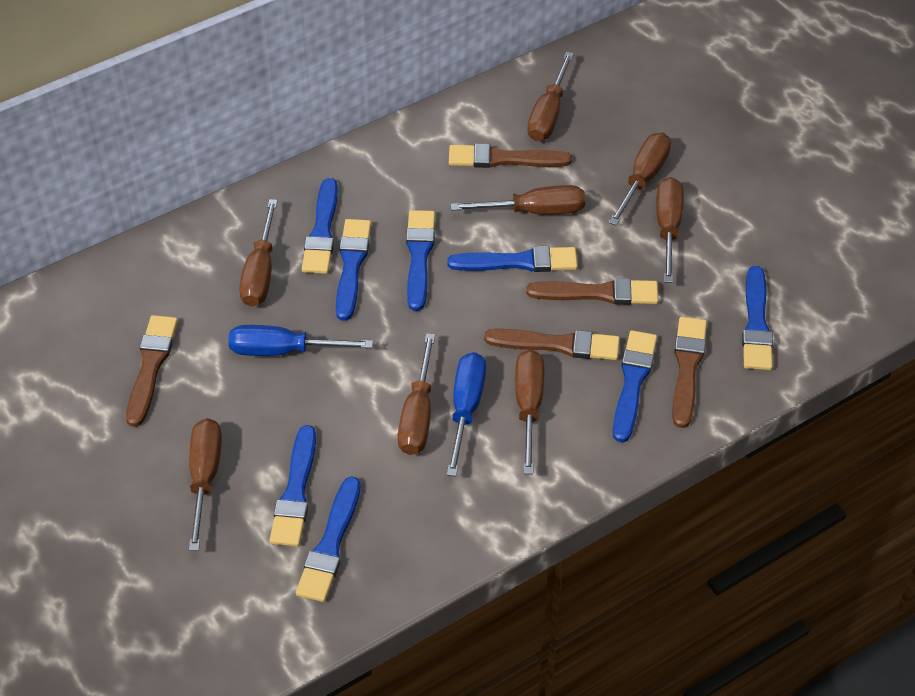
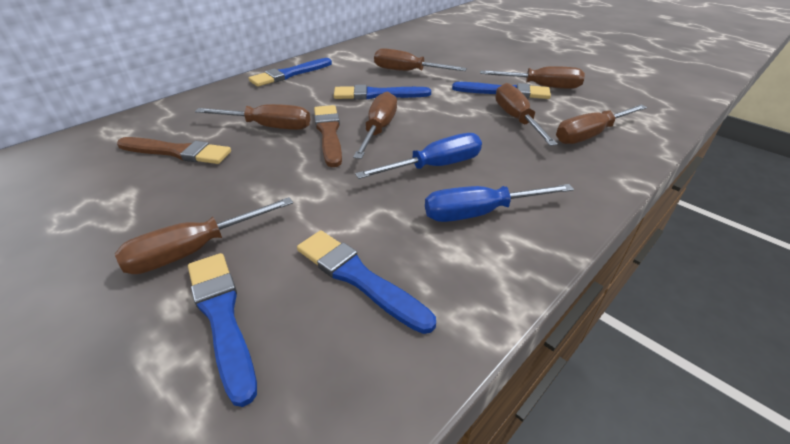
blue brush: 8 -> 5
brown brush: 5 -> 2
brown screwdriver: 8 -> 7

